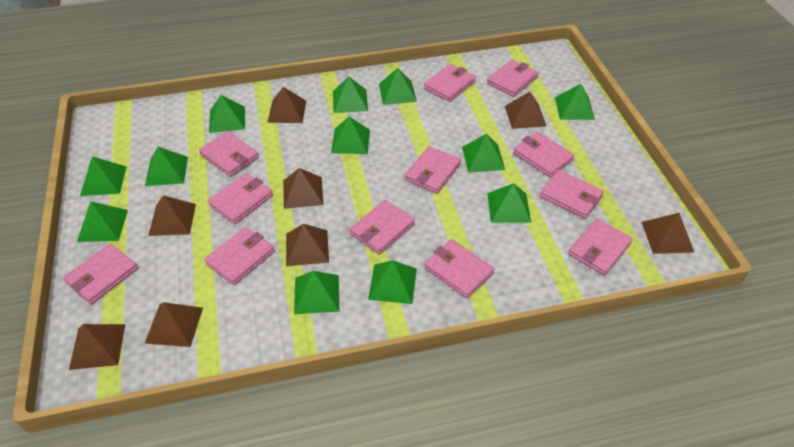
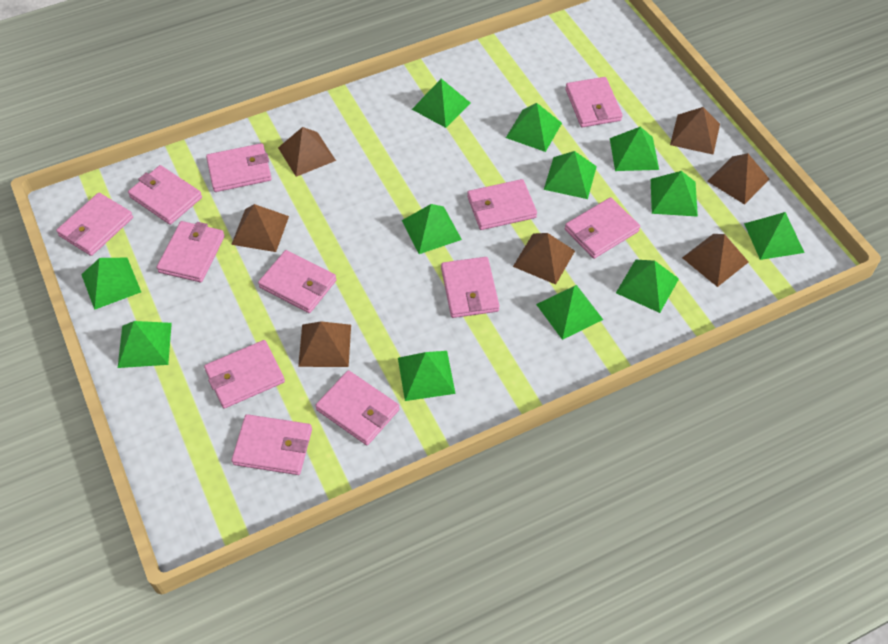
brown pyramid: 8 -> 7

